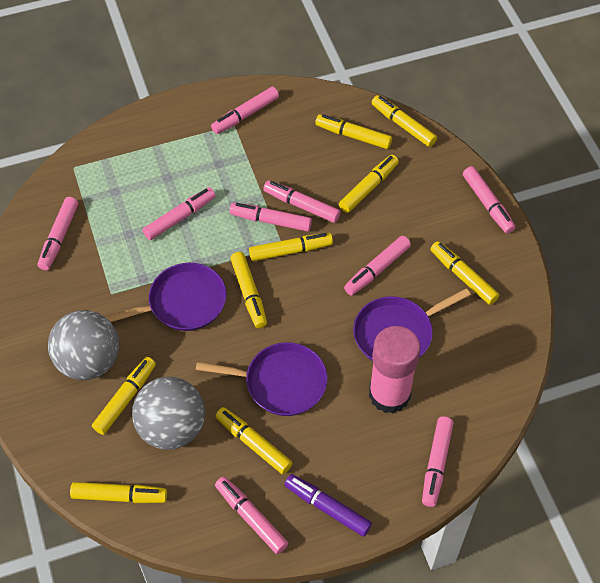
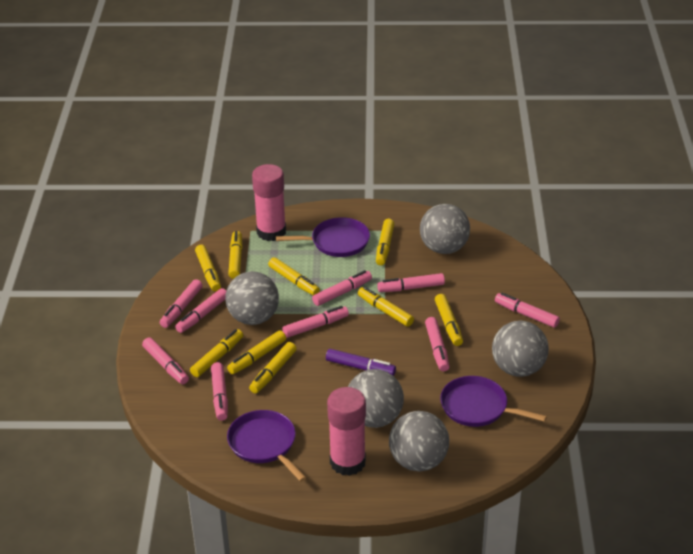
grey ball: 2 -> 5
pink glue stick: 1 -> 2

